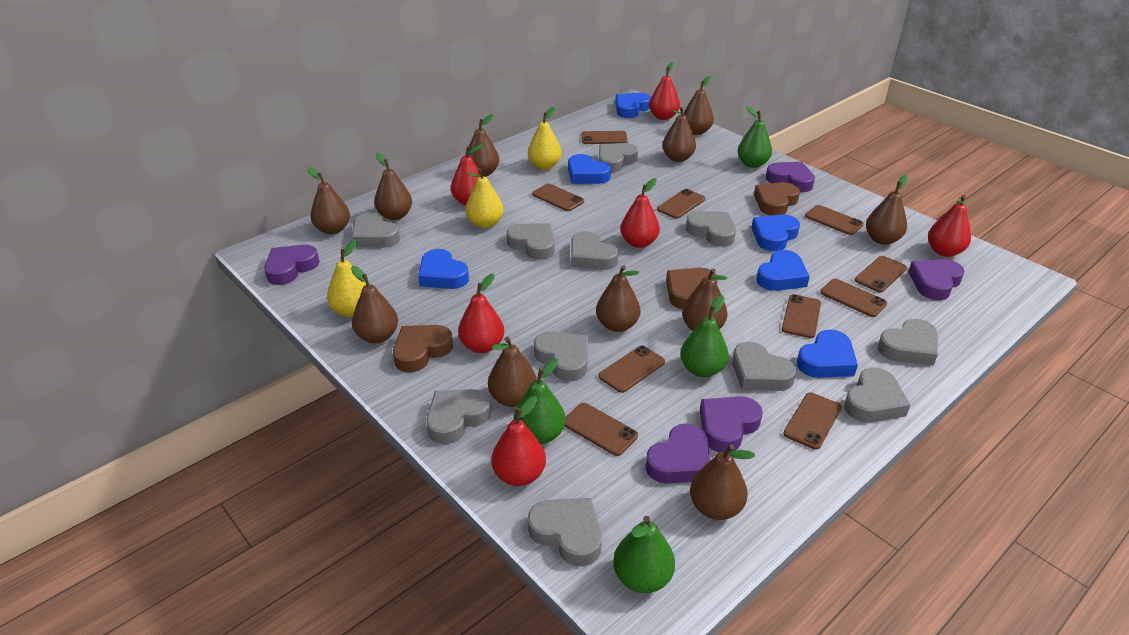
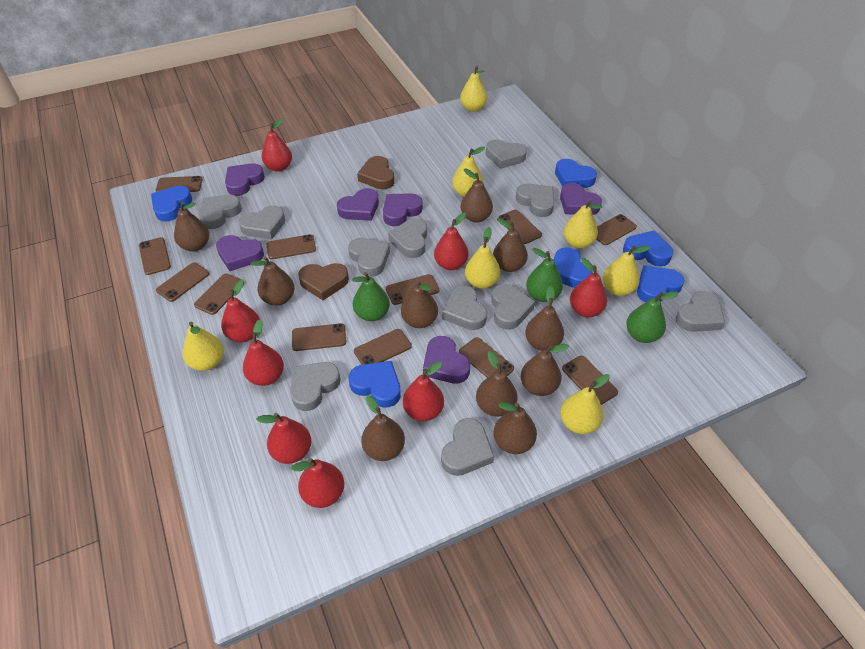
brown heart: 3 -> 2
brown pear: 11 -> 10
brown phone: 10 -> 12
green pear: 4 -> 3
purple heart: 5 -> 6
red pear: 6 -> 8
yellow pear: 3 -> 7

